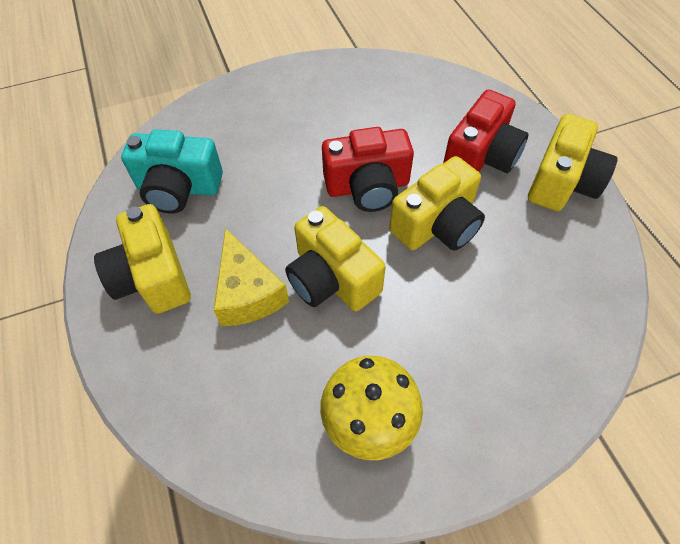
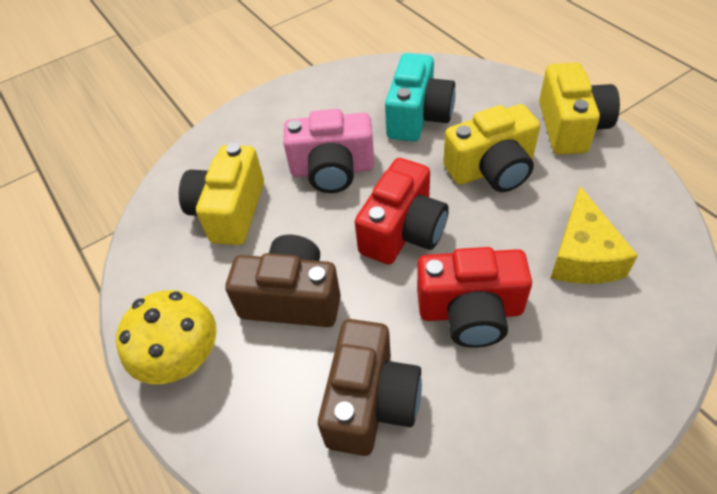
brown camera: 0 -> 2
pink camera: 0 -> 1
yellow camera: 4 -> 3

